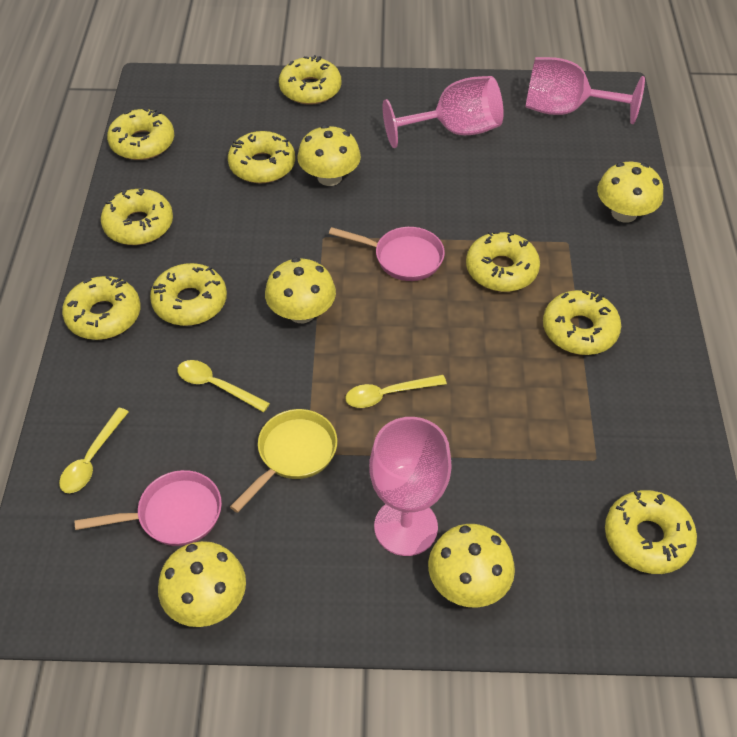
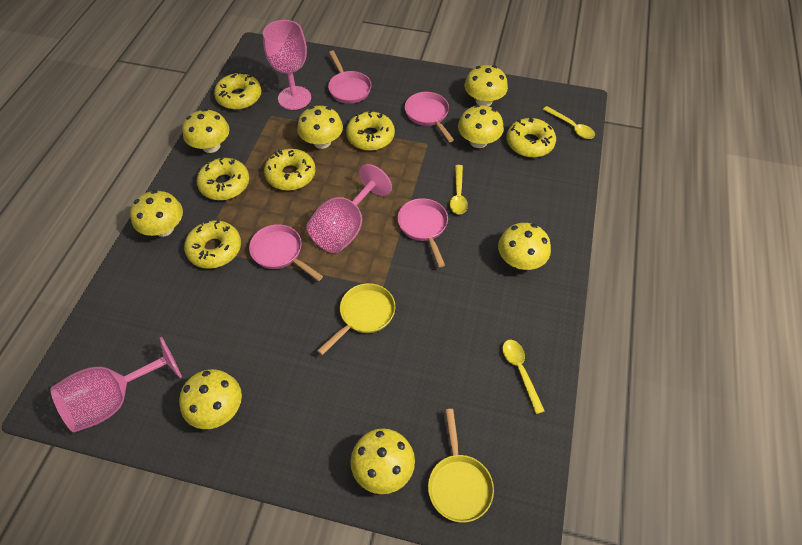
pink pan: 2 -> 4
yellow donut: 9 -> 6
yellow mushroom: 5 -> 8
yellow pan: 1 -> 2

